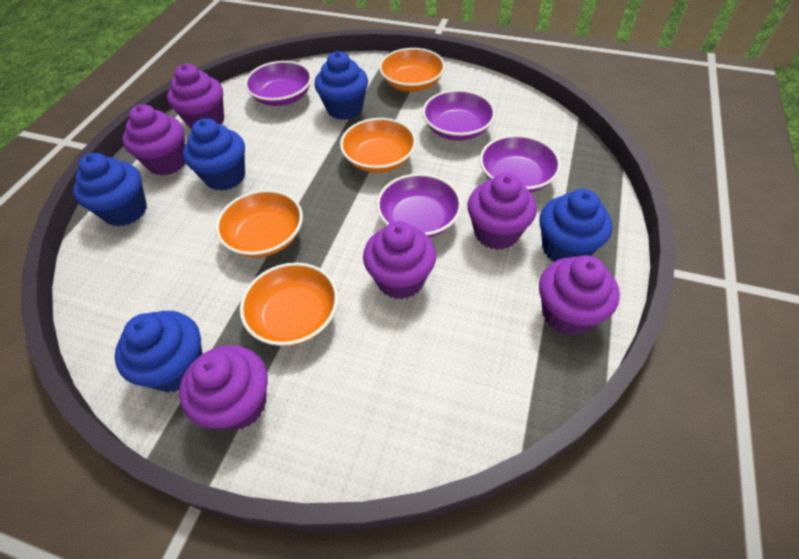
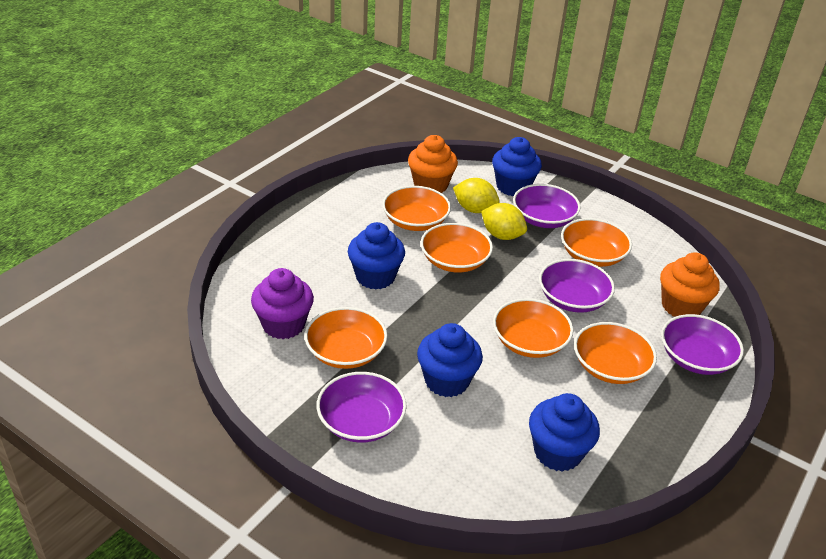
blue cupcake: 5 -> 4
orange bowl: 4 -> 6
orange cupcake: 0 -> 2
purple cupcake: 6 -> 1
yellow lemon: 0 -> 2

